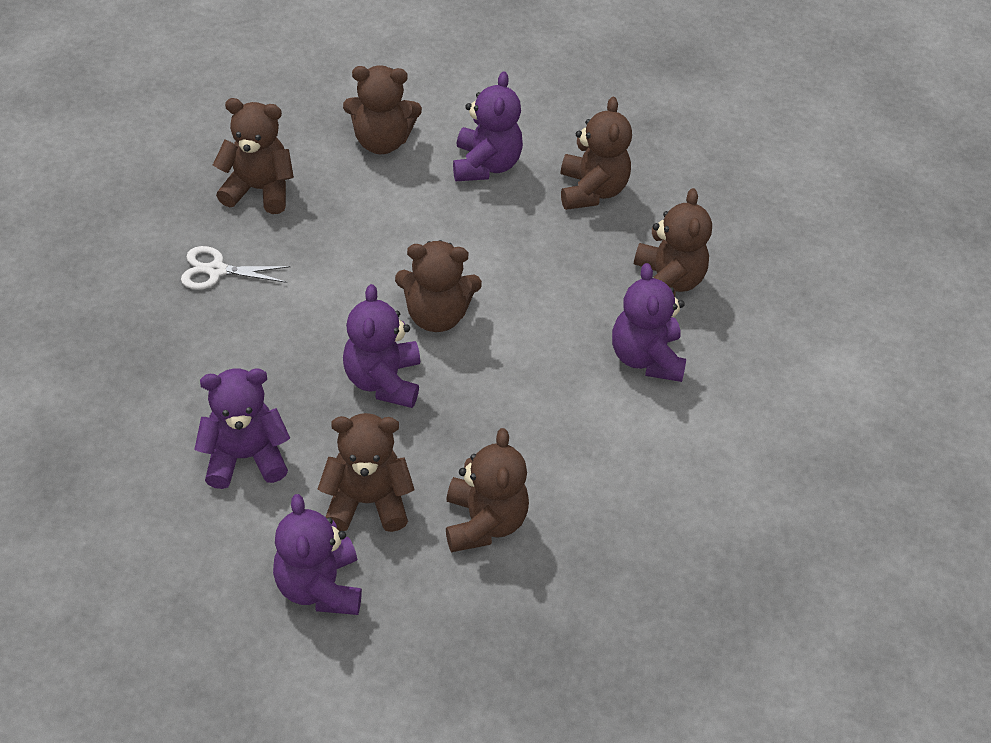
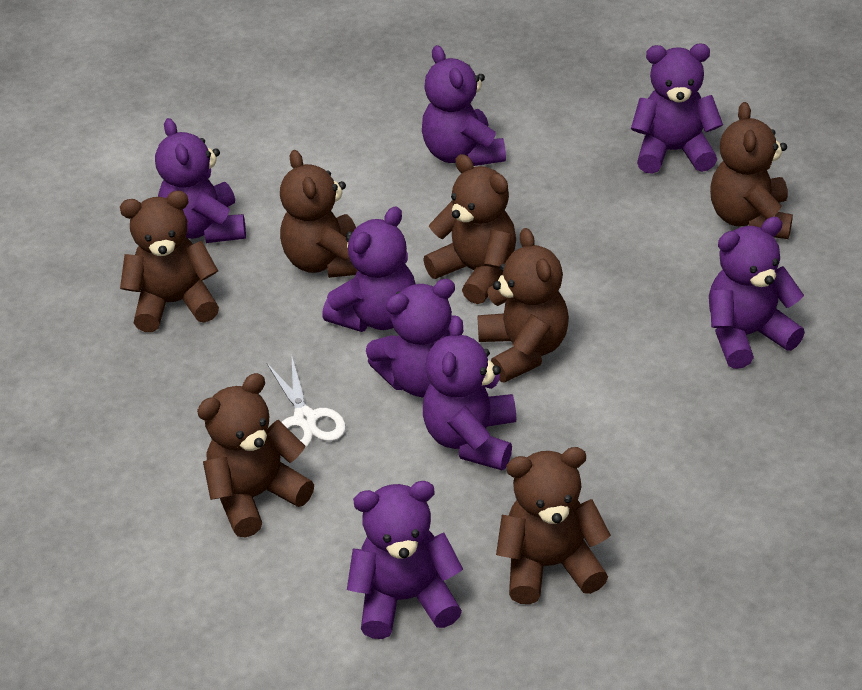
purple teddy bear: 5 -> 8

